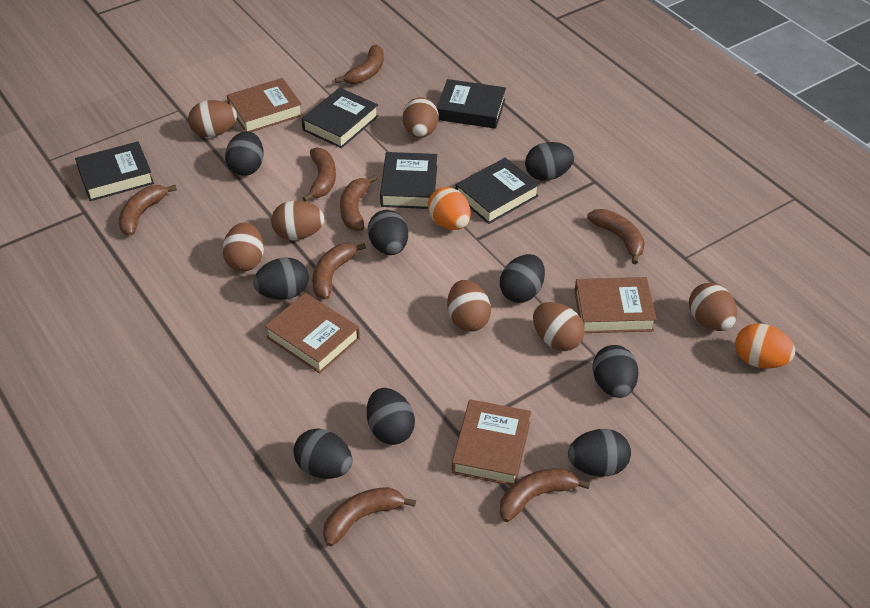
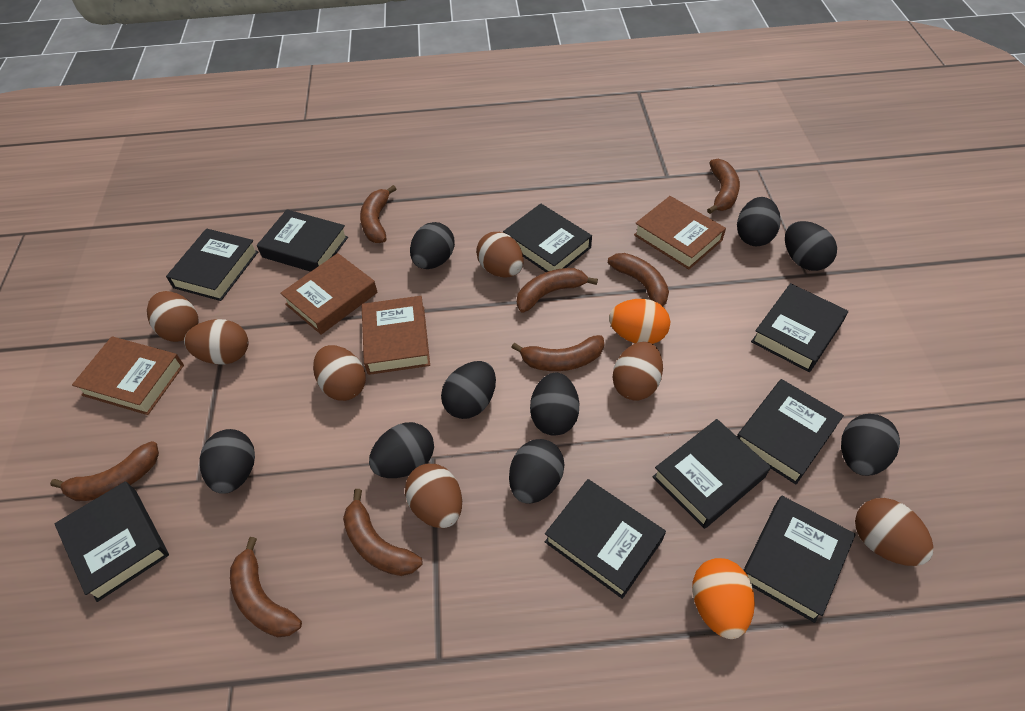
black book: 5 -> 9

